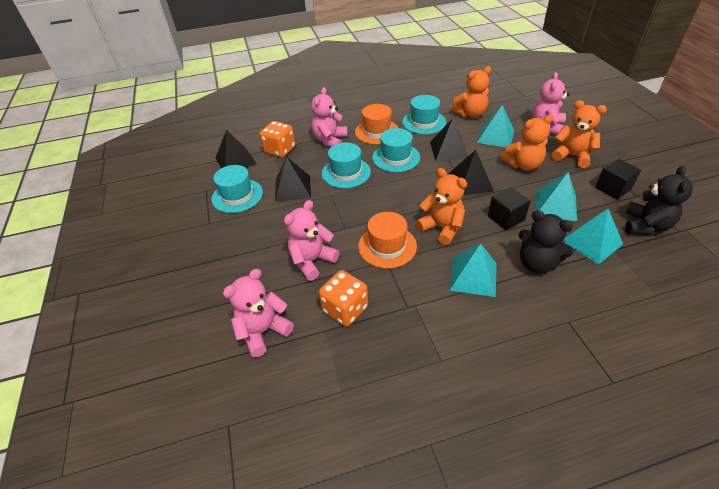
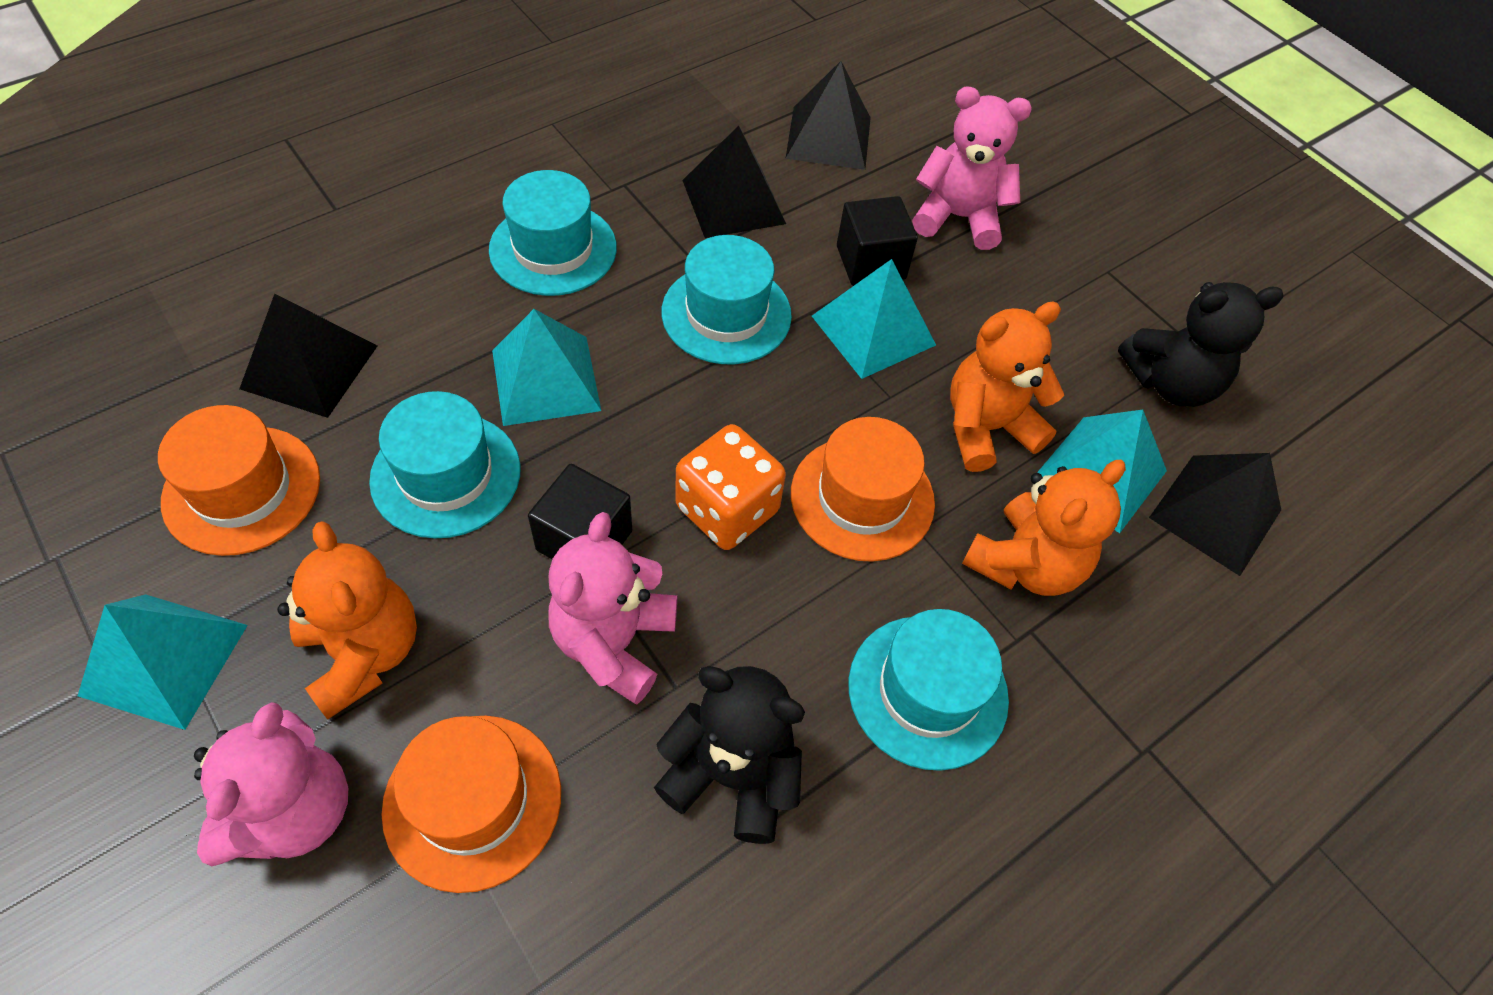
orange dice: 2 -> 1
orange hat: 2 -> 3
orange teddy bear: 4 -> 3
pink teddy bear: 4 -> 3

